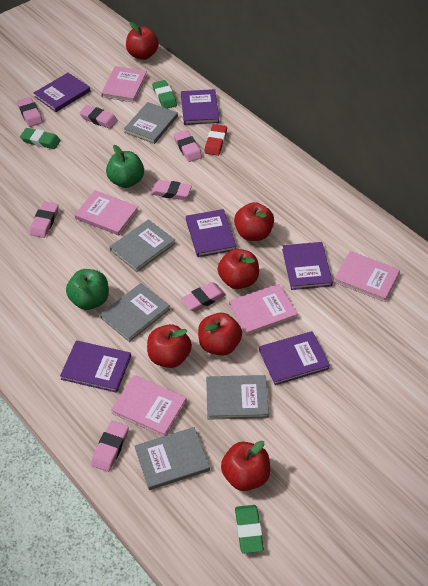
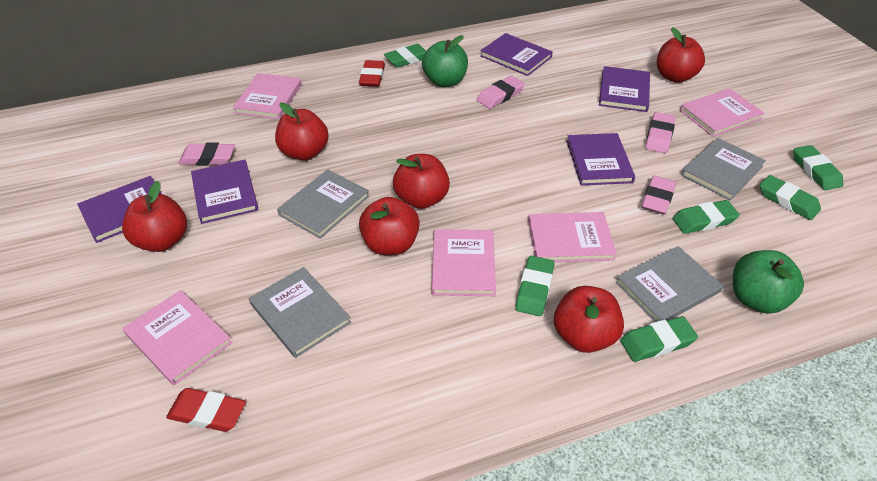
green eraser: 3 -> 6
grey book: 5 -> 4
pink eraser: 7 -> 4
purple book: 6 -> 5
red eraser: 1 -> 2

